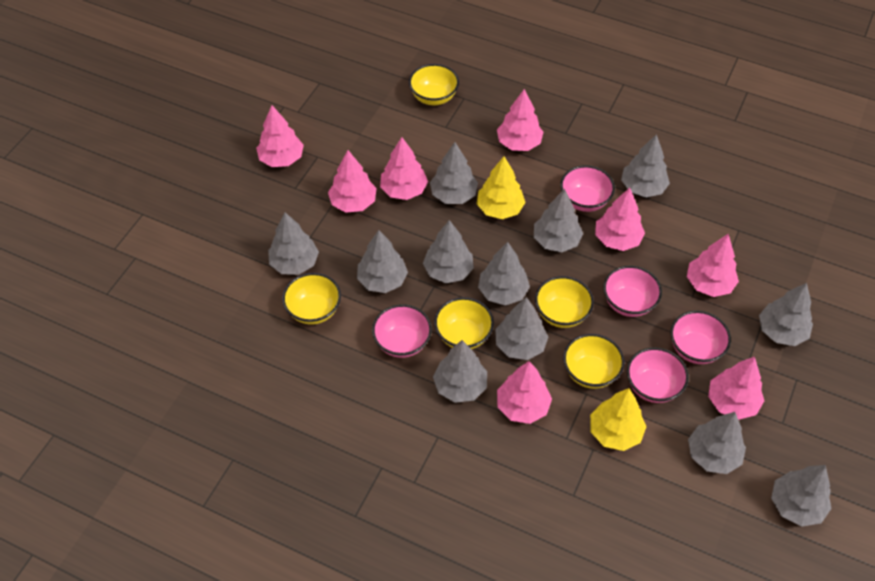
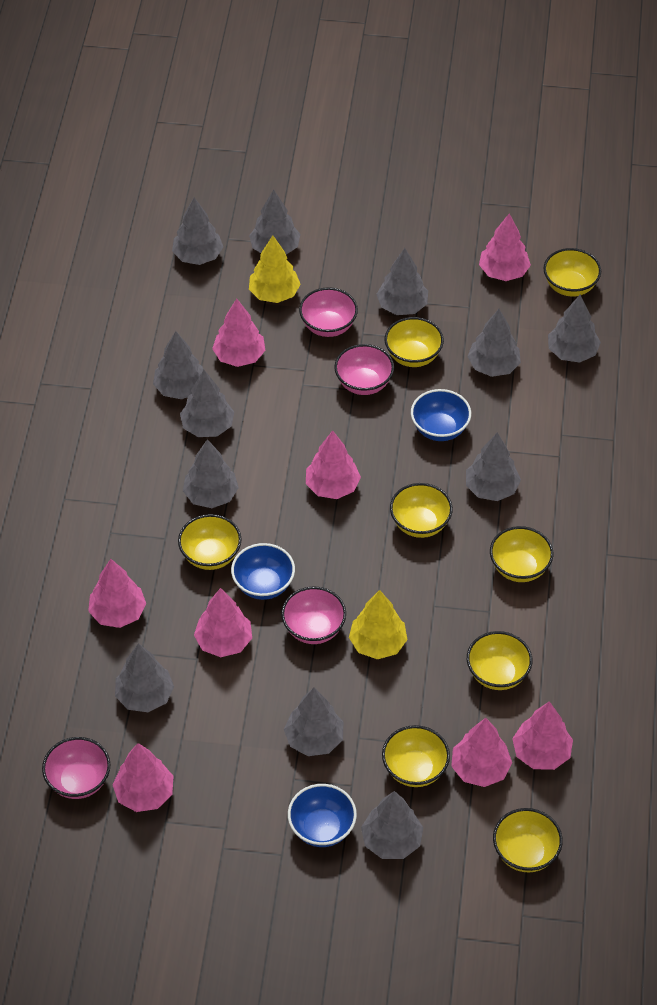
blue bowl: 0 -> 3
pink bowl: 5 -> 4
yellow bowl: 5 -> 8

